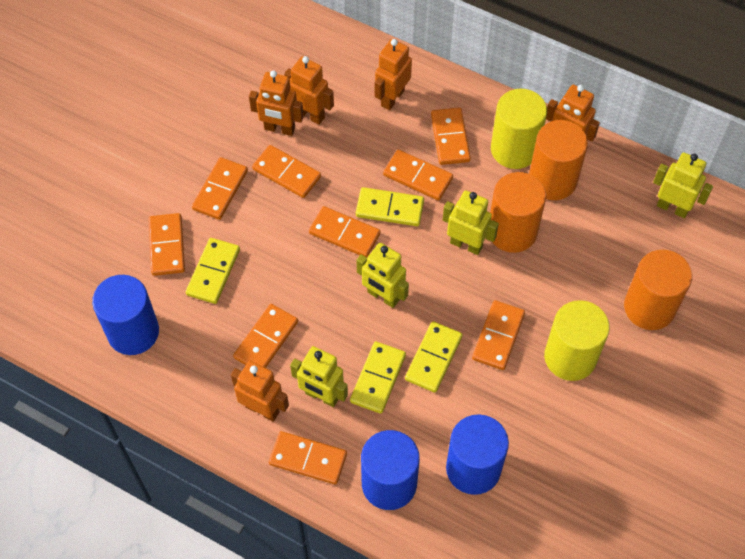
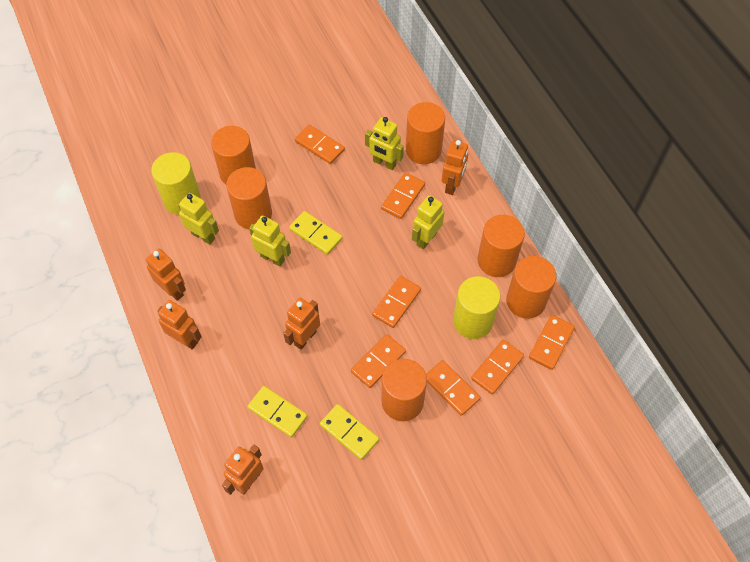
blue cylinder: 3 -> 0
orange cylinder: 3 -> 6
orange domino: 9 -> 7
yellow domino: 4 -> 3

